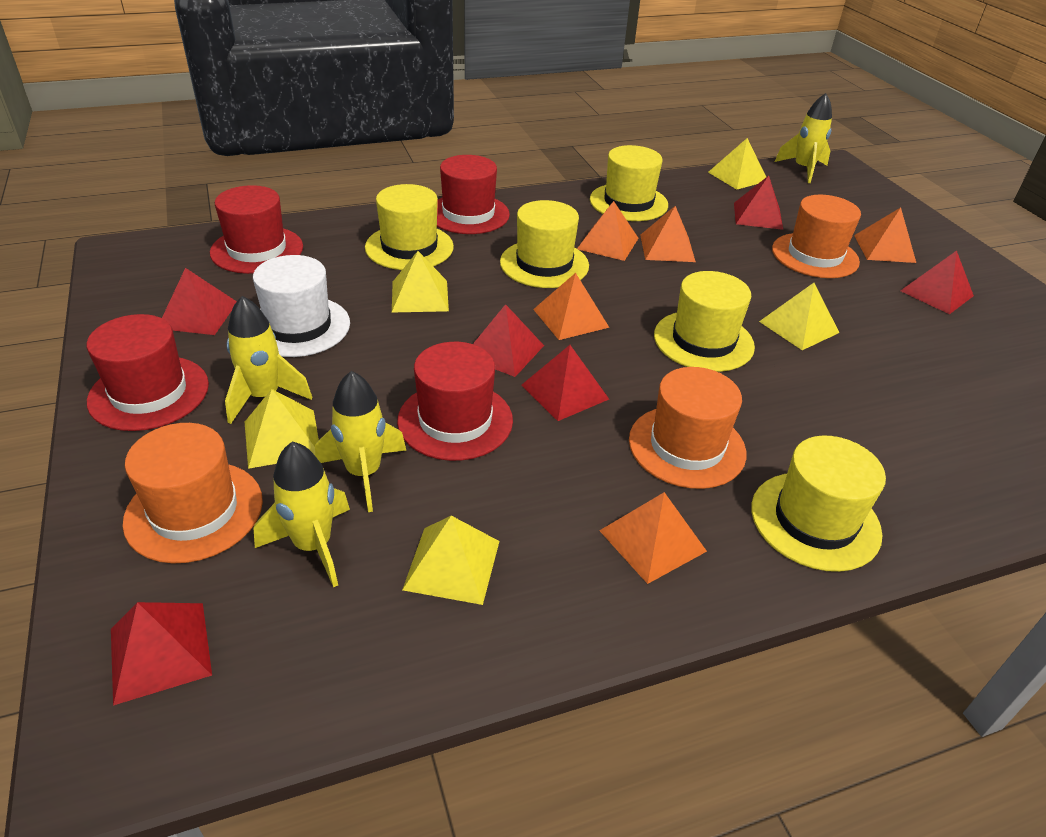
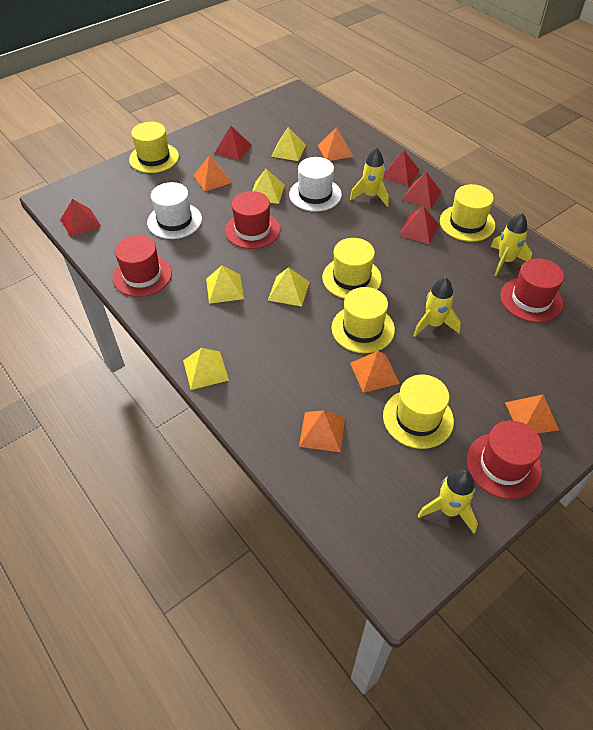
orange hat: 3 -> 0
red pyramid: 6 -> 5
white hat: 1 -> 2

